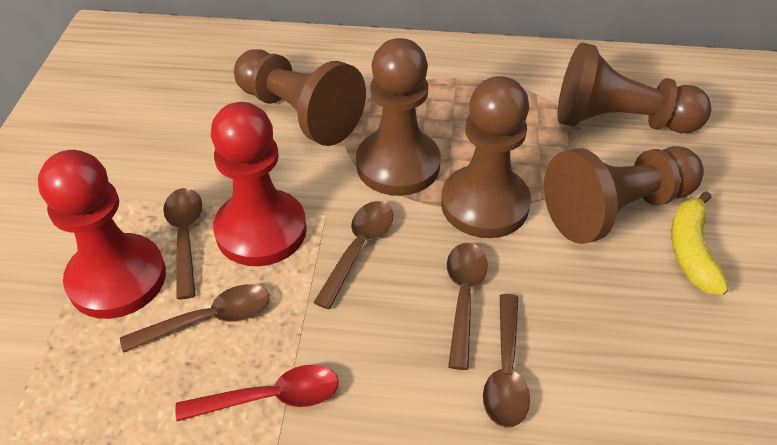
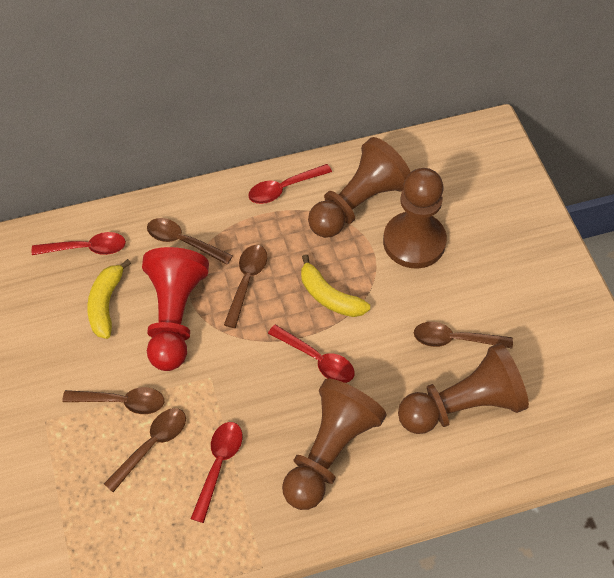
brown pawn: 5 -> 4
red pawn: 2 -> 1
red spoon: 1 -> 4
yellow banana: 1 -> 2

